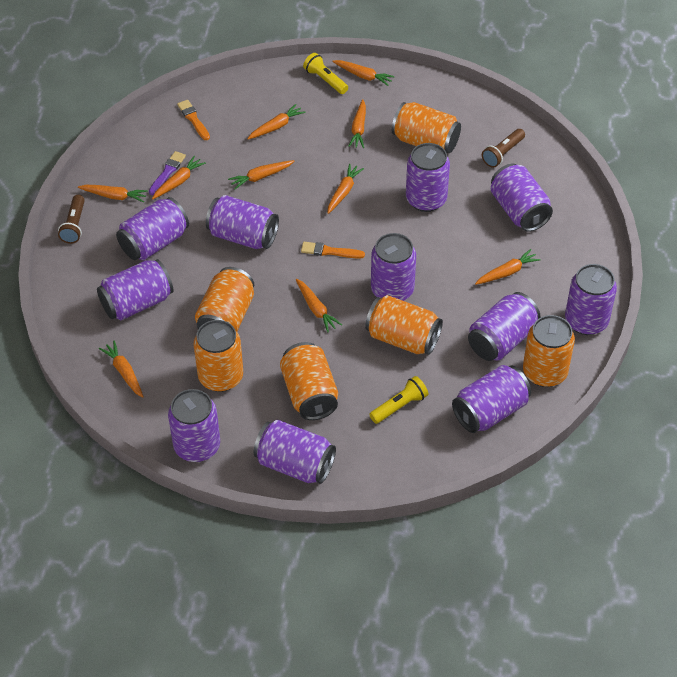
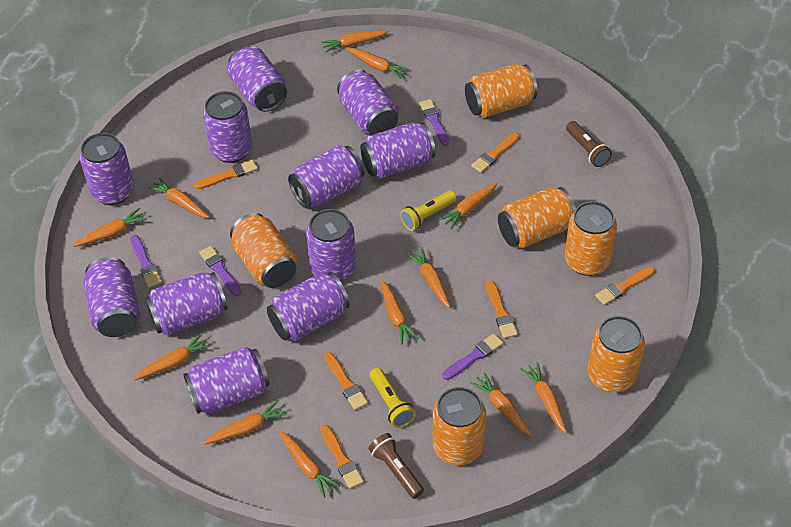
orange brush: 2 -> 6
orange carrot: 10 -> 12
purple brush: 1 -> 4

